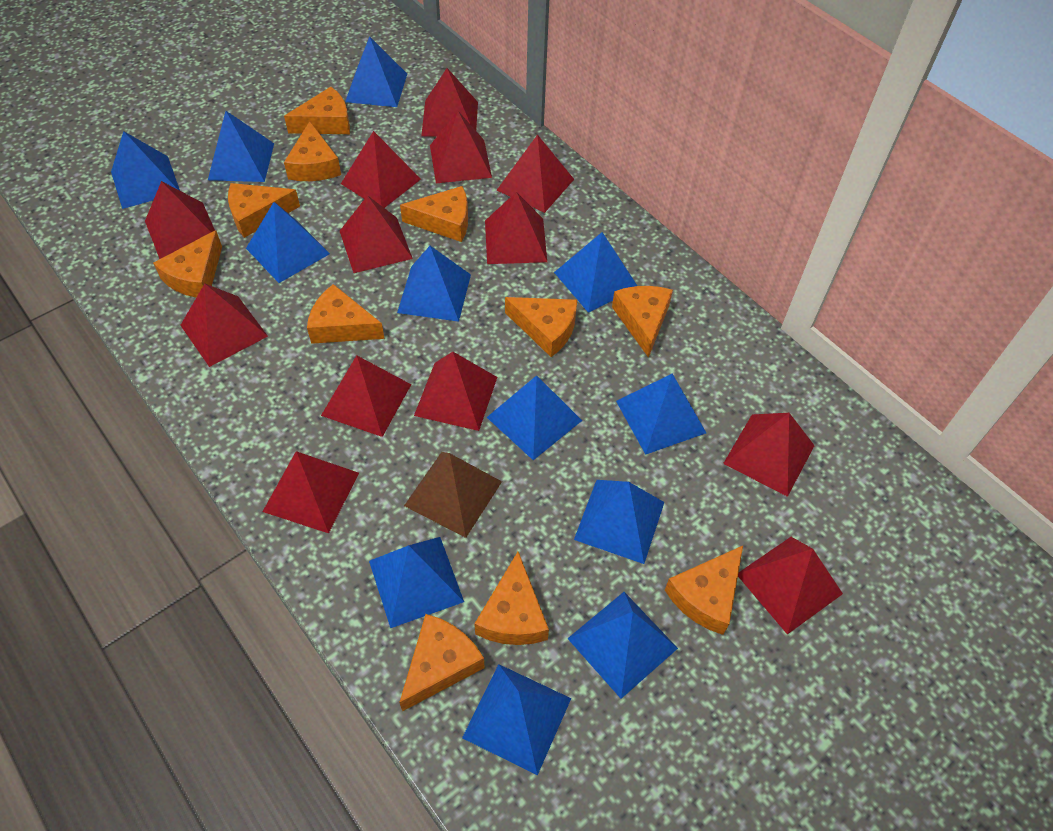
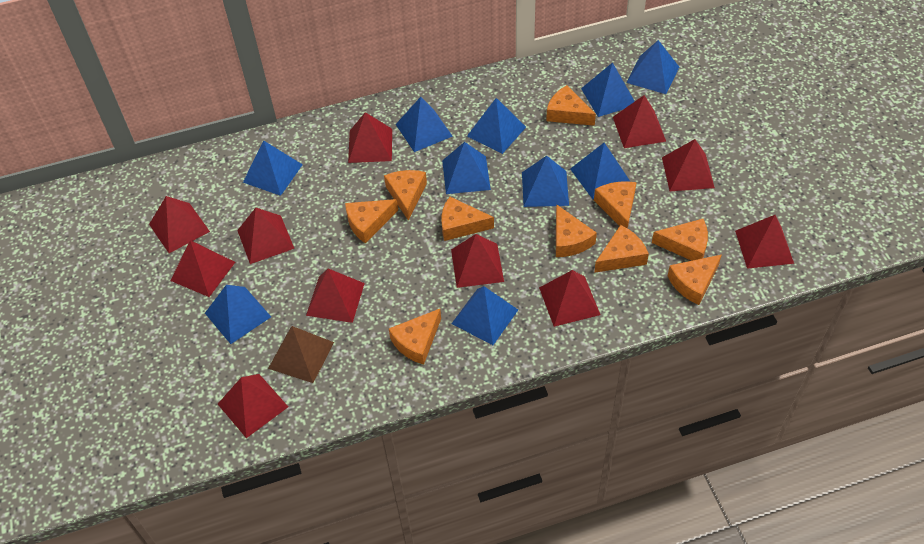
blue pyramid: 12 -> 10
orange cheese: 11 -> 10
red pyramid: 13 -> 11

